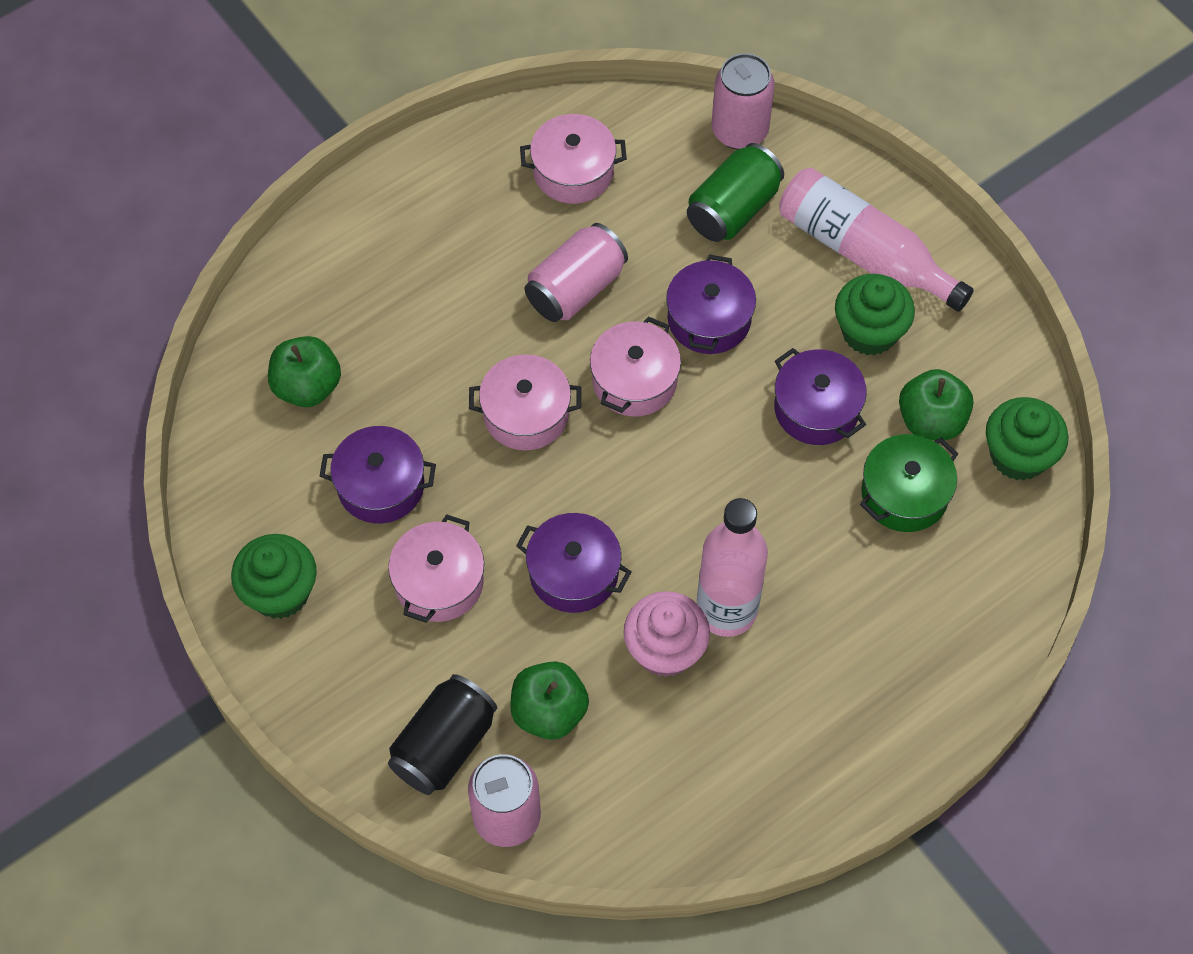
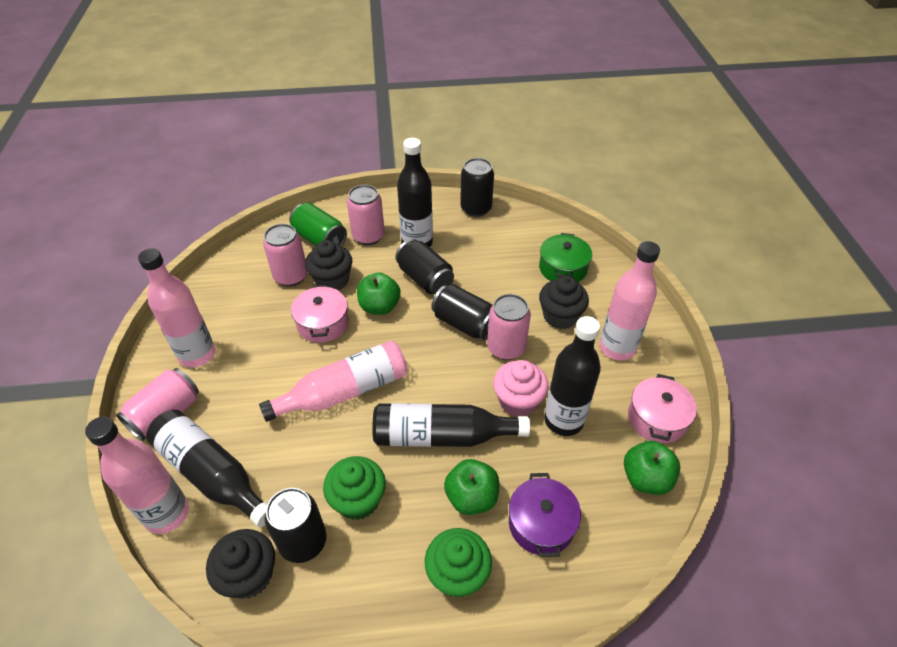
black bottle: 0 -> 4
black can: 1 -> 4
black cupcake: 0 -> 3
green cupcake: 3 -> 2
pink bottle: 2 -> 4
pink can: 3 -> 4
pink pot: 4 -> 2
purple pot: 4 -> 1

